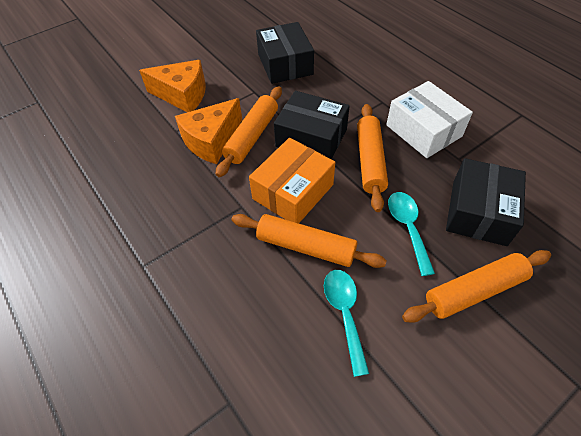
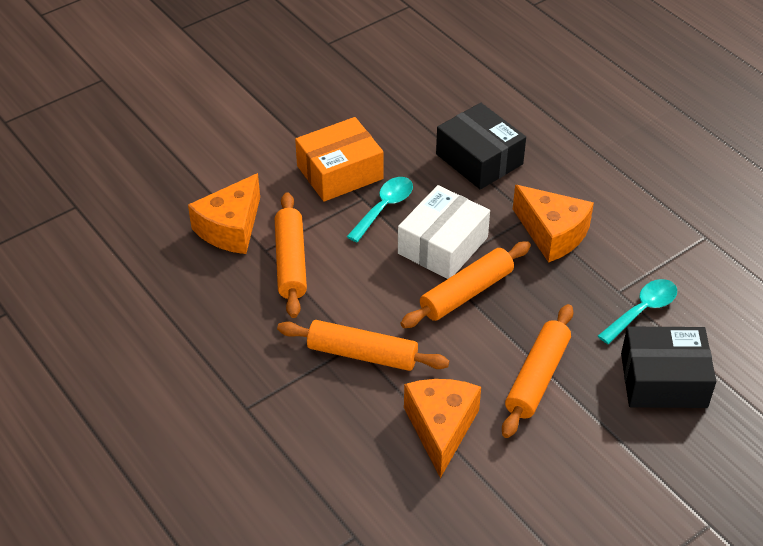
black box: 3 -> 2
orange cheese: 2 -> 3

